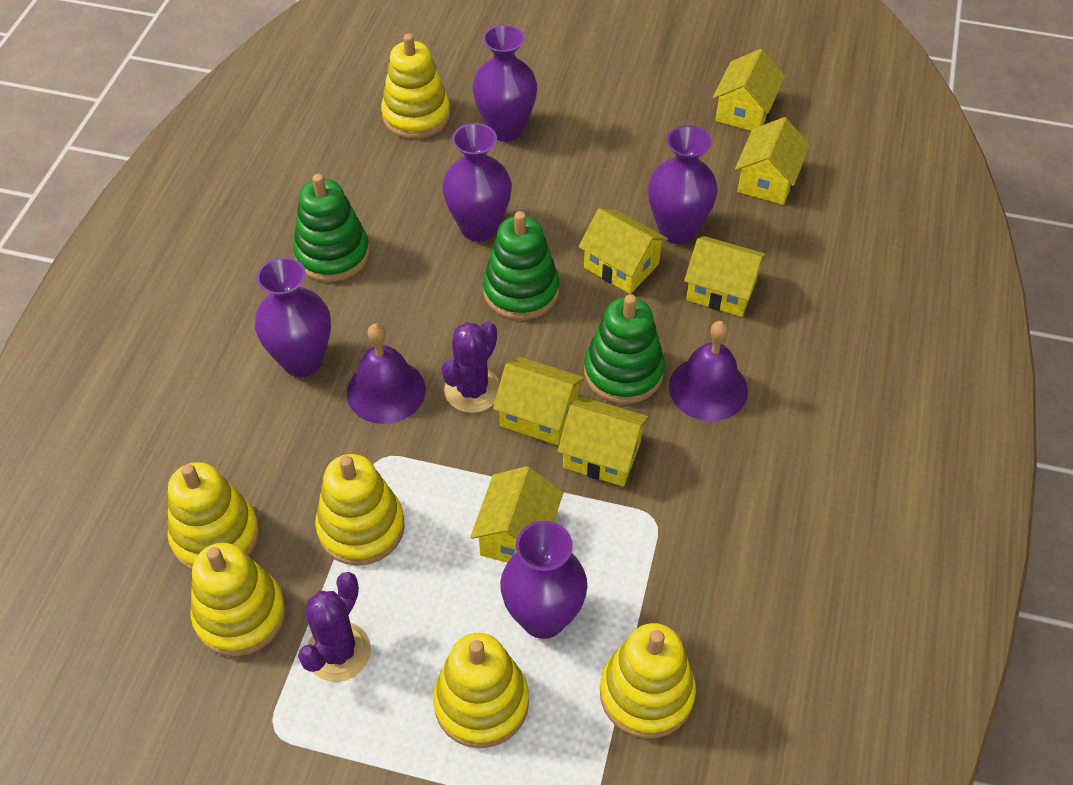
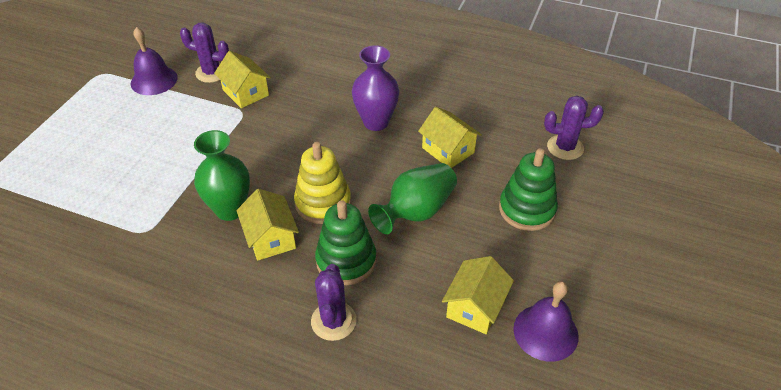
green stacking toy: 3 -> 2
green vase: 0 -> 2
purple cactus: 2 -> 3
purple vase: 5 -> 1
yellow house: 7 -> 4
yellow stacking toy: 6 -> 1

